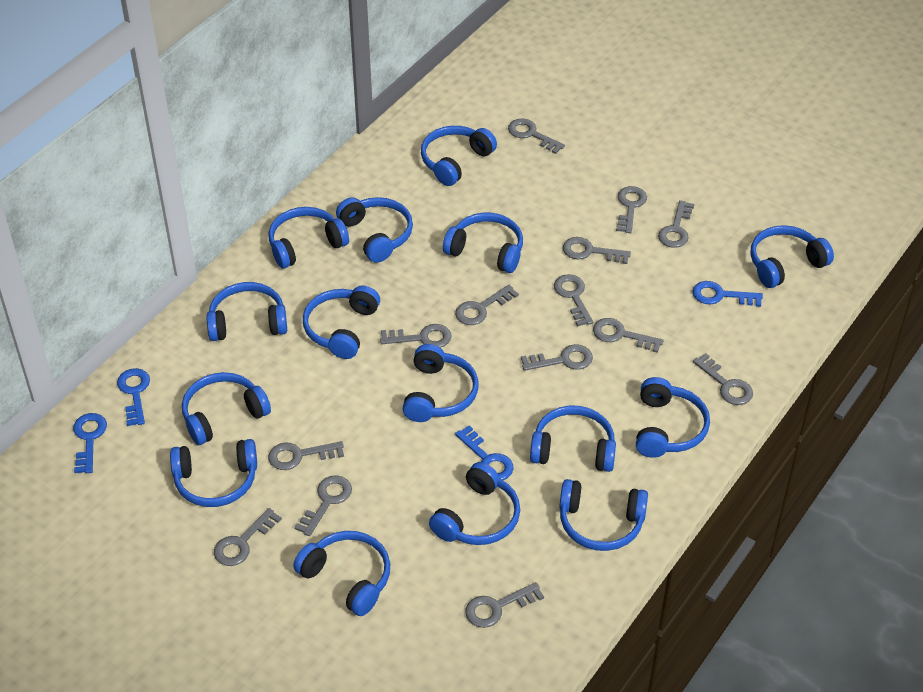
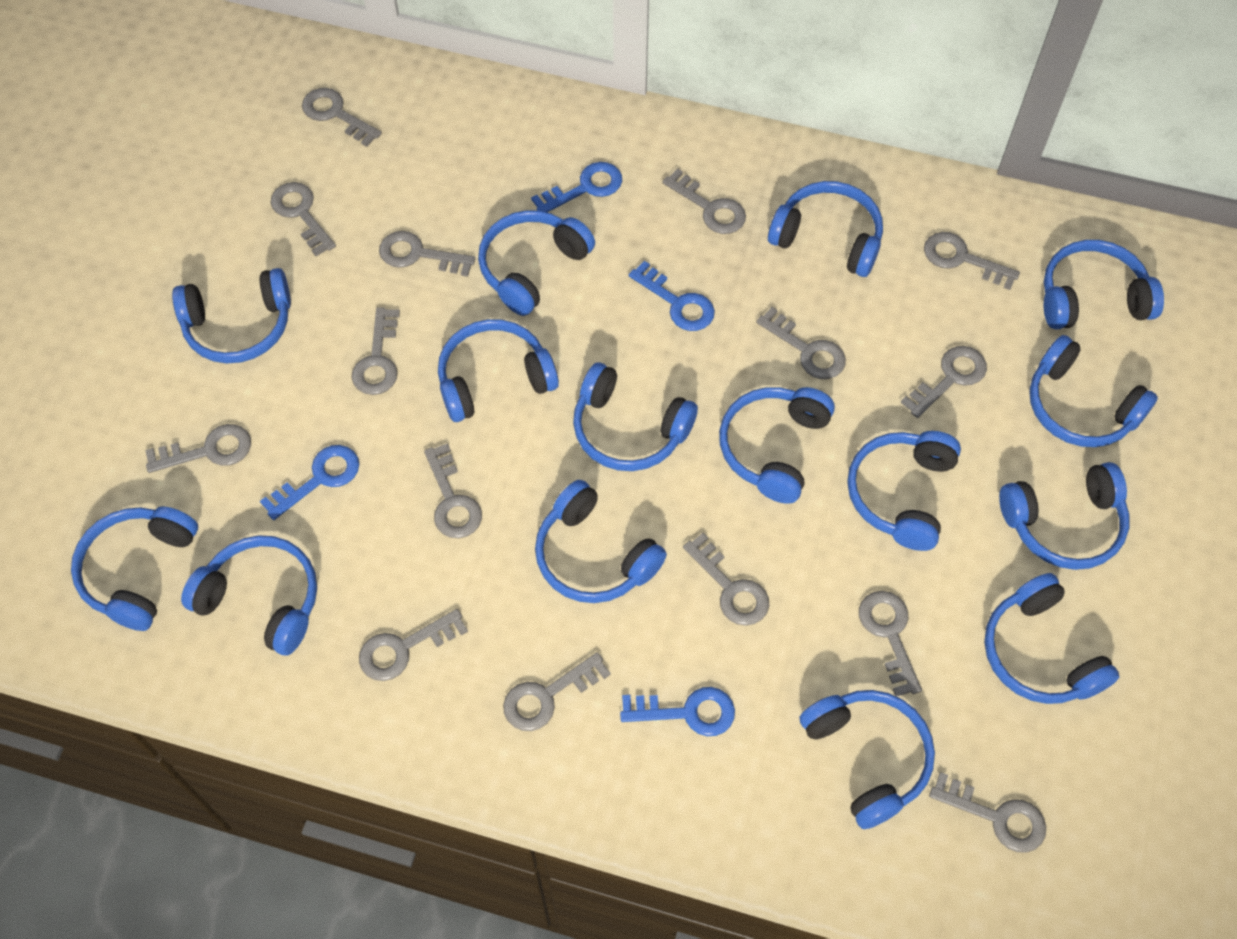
grey key: 14 -> 15

